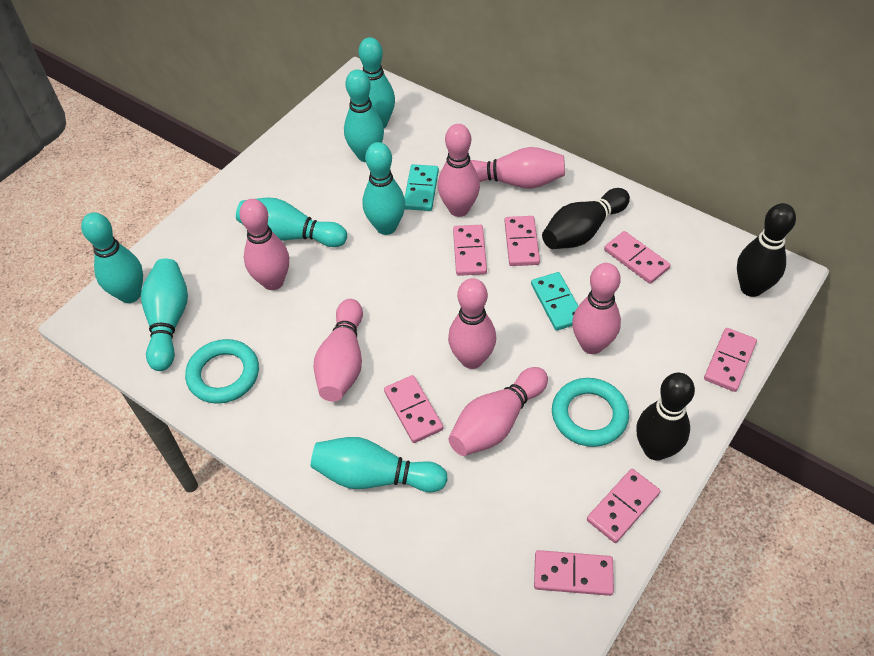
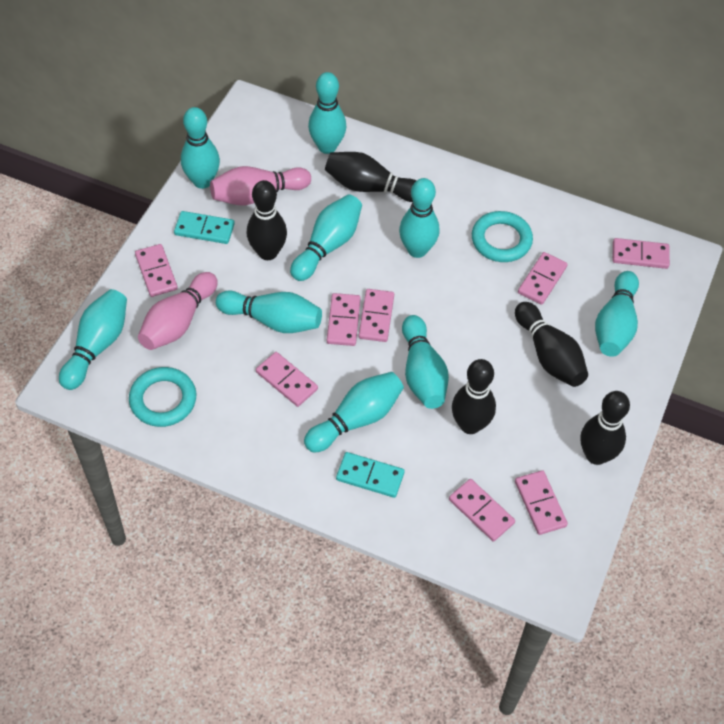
black bowling pin: 3 -> 5
pink bowling pin: 7 -> 2
pink domino: 7 -> 8
turquoise bowling pin: 7 -> 9

